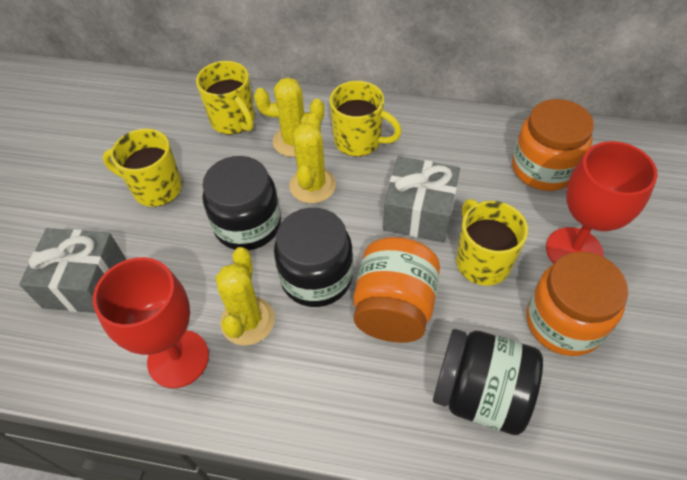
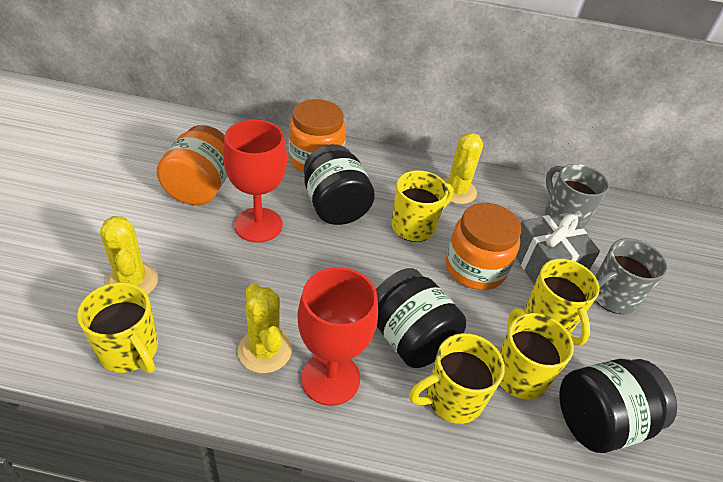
grey gift: 2 -> 1
grey mug: 0 -> 2
yellow mug: 4 -> 5

